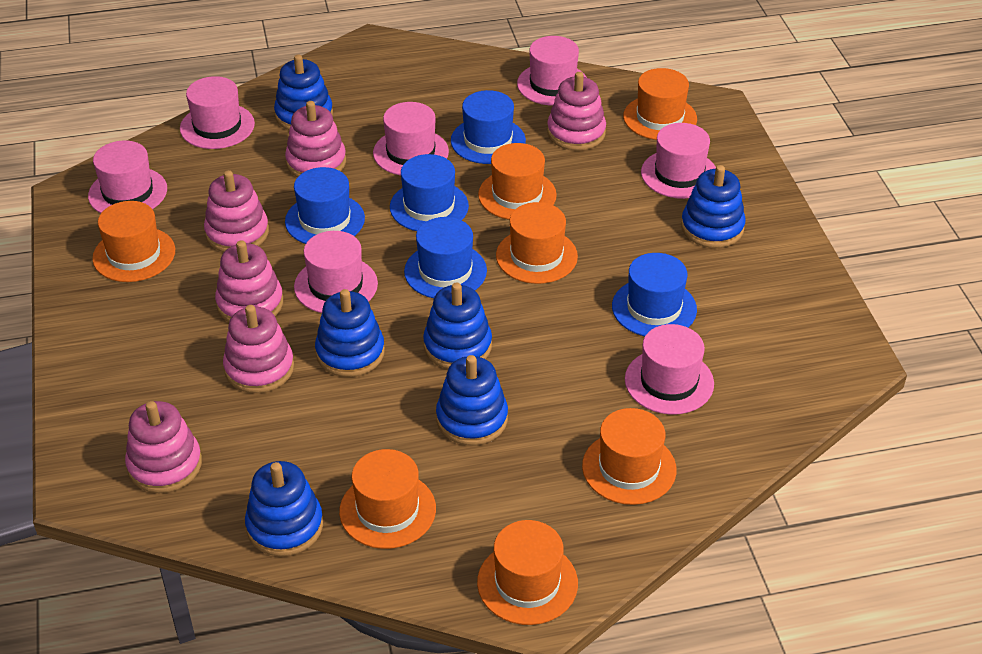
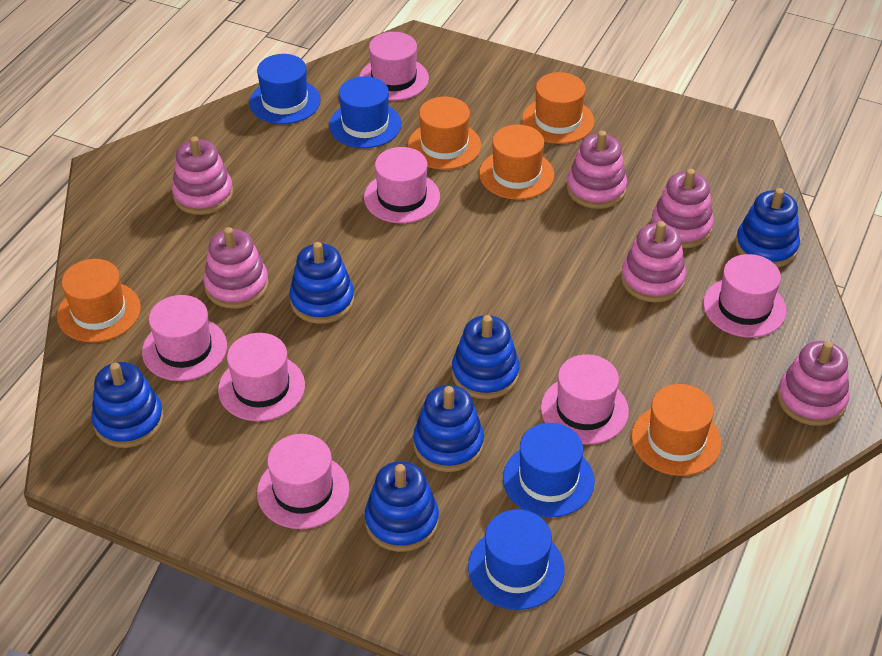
blue hat: 5 -> 4
orange hat: 7 -> 5

